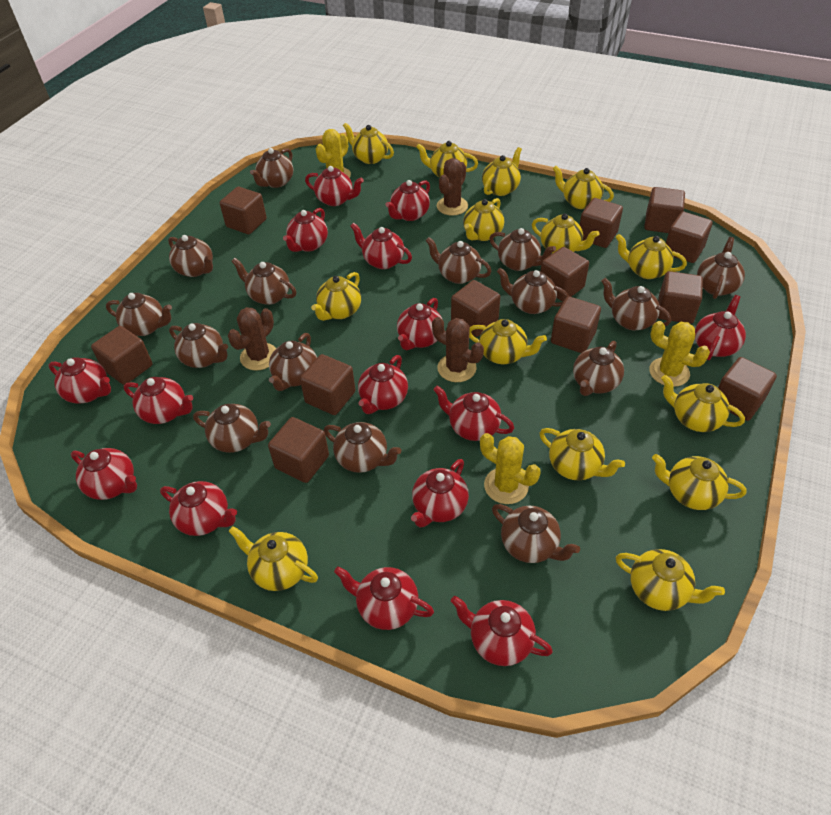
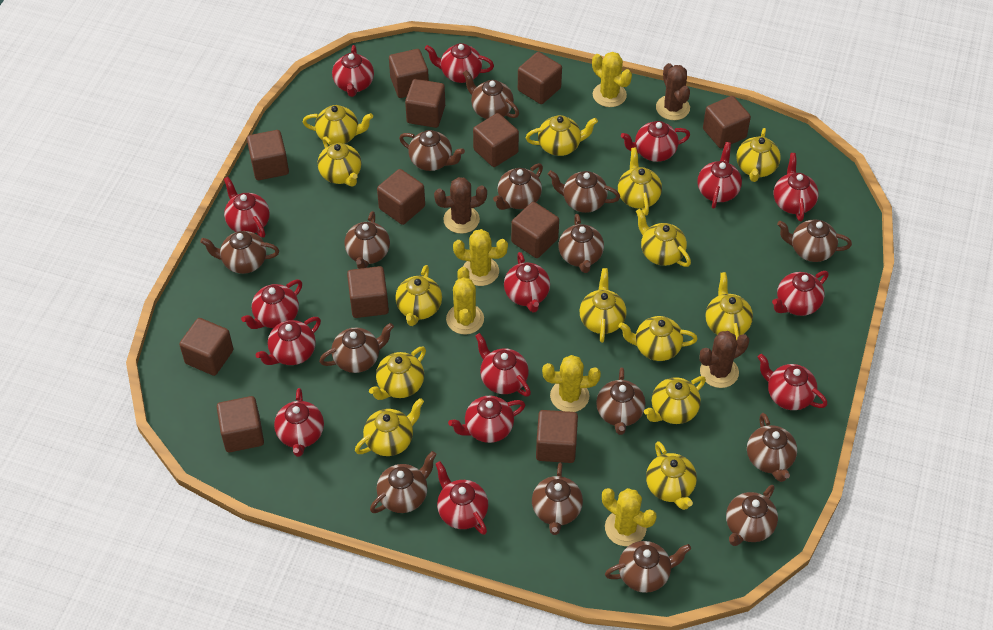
yellow cactus: 3 -> 5

